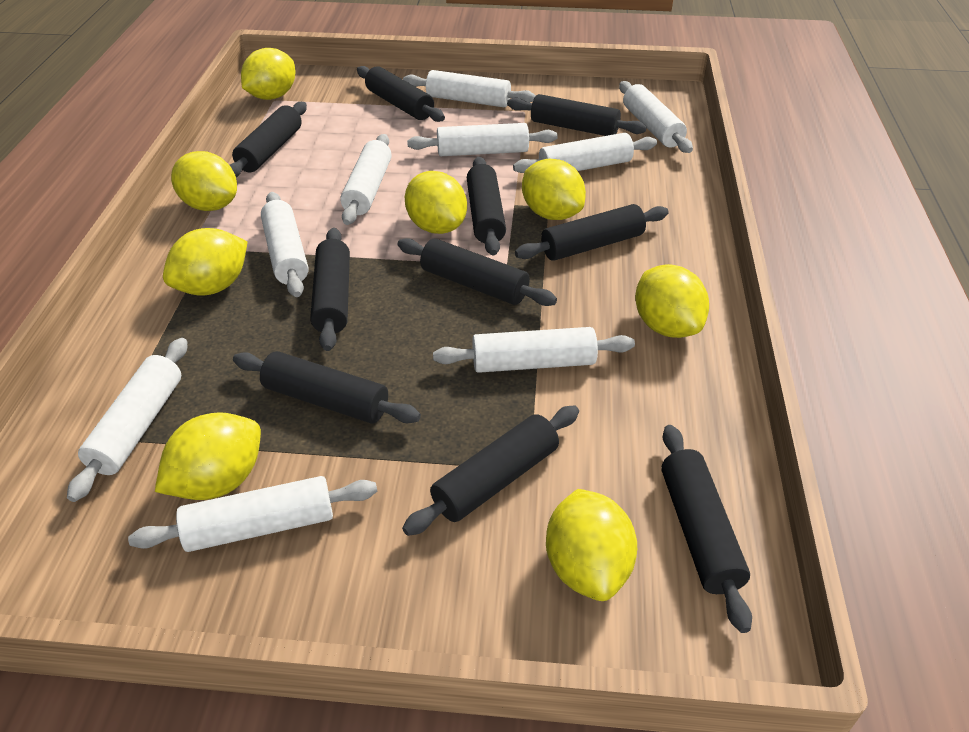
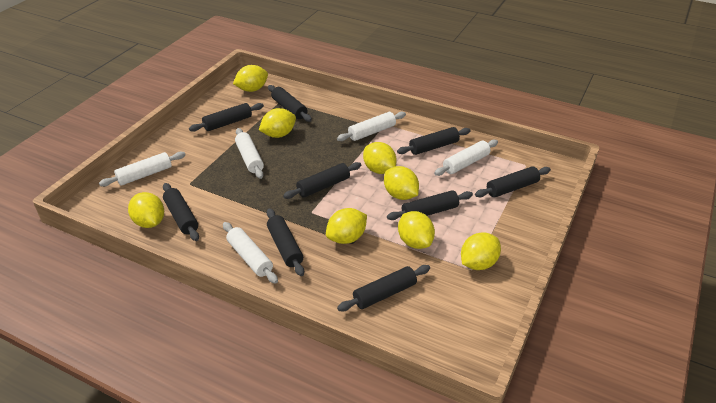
black rolling pin: 10 -> 9
white rolling pin: 9 -> 5

